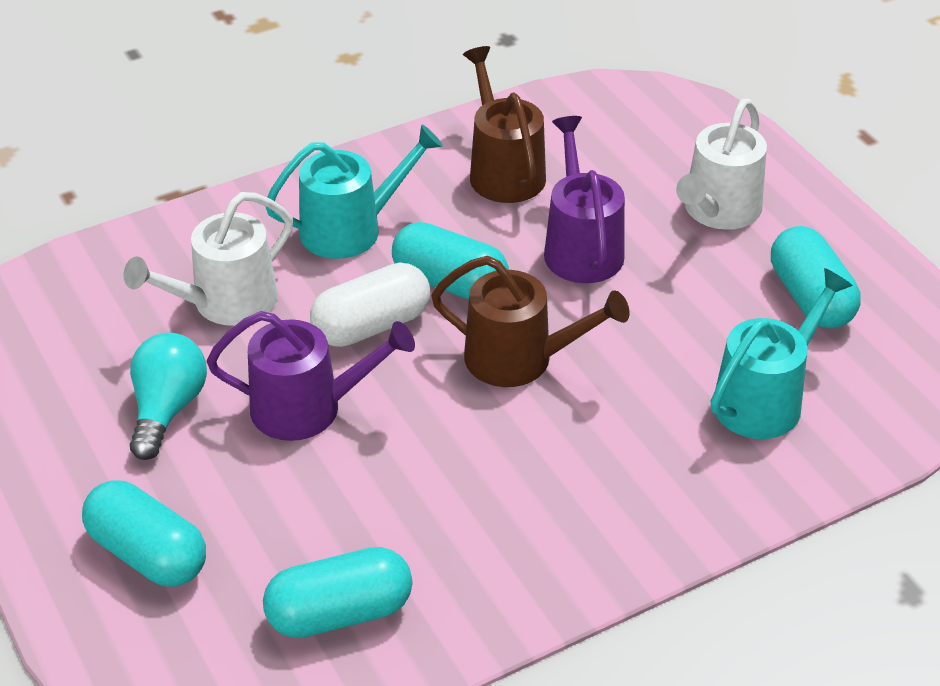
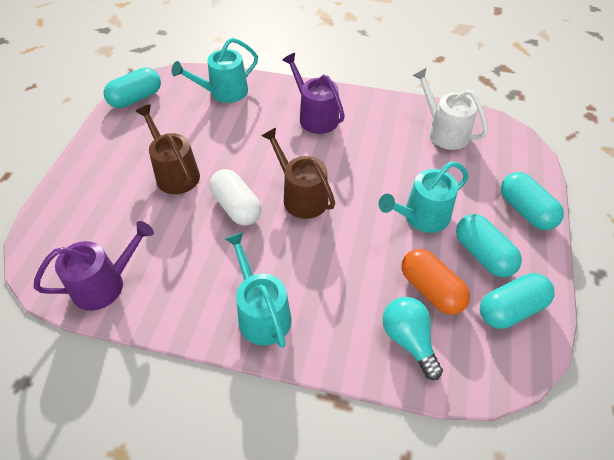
orange capsule: 0 -> 1
turquoise watering can: 2 -> 3
white watering can: 2 -> 1

